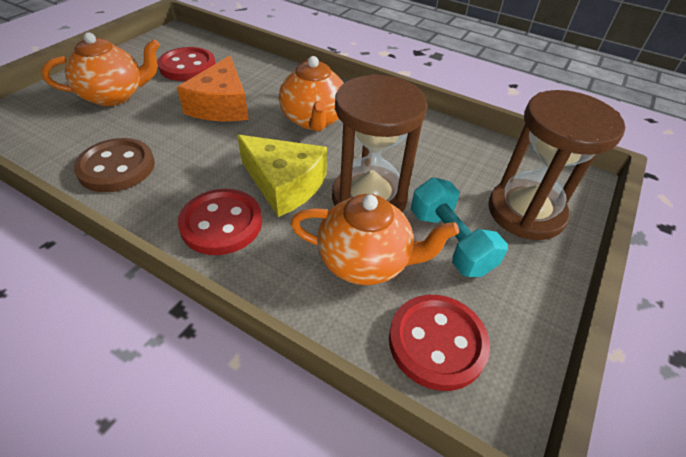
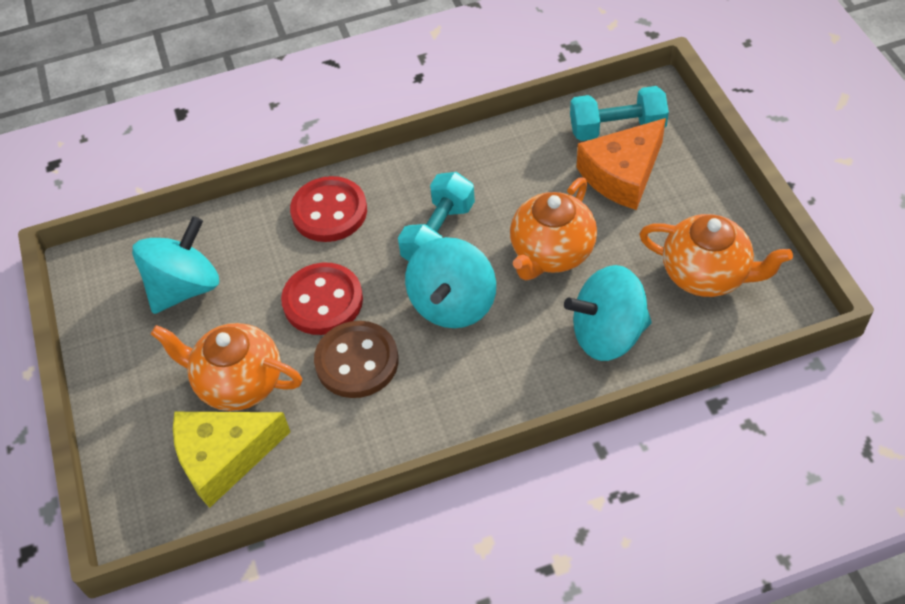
brown hourglass: 2 -> 0
red button: 3 -> 2
turquoise dumbbell: 1 -> 2
turquoise spinning top: 0 -> 3

